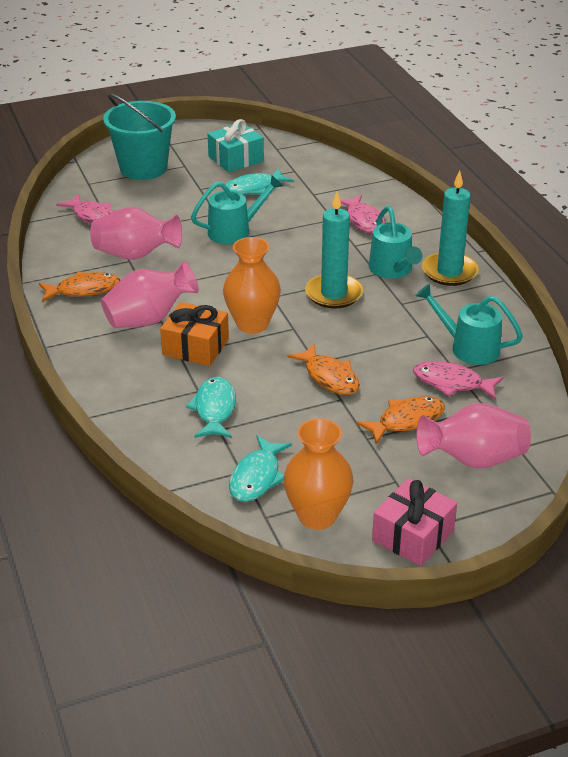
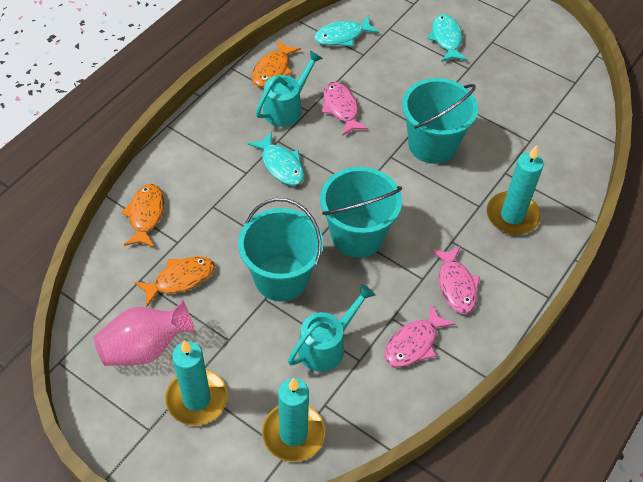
orange gift: 1 -> 0
orange vase: 2 -> 0
pink gift: 1 -> 0
pink vase: 3 -> 1
turquoise bucket: 1 -> 3
turquoise candle: 2 -> 3
turquoise gift: 1 -> 0
turquoise watering can: 3 -> 2

